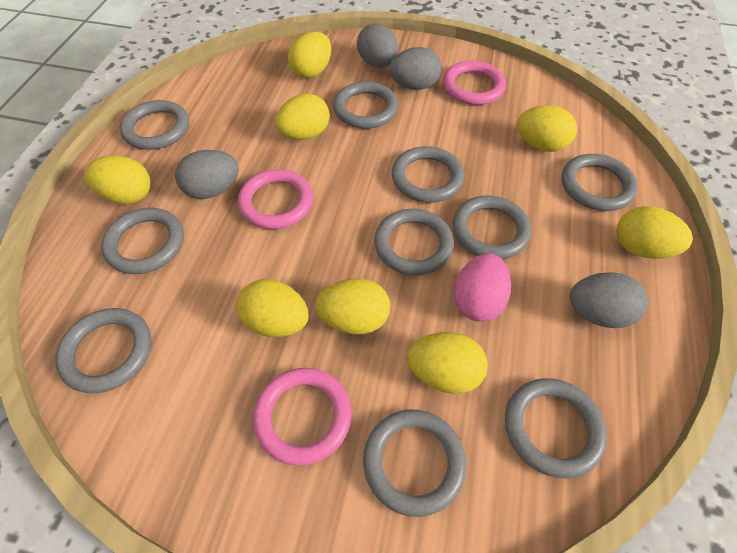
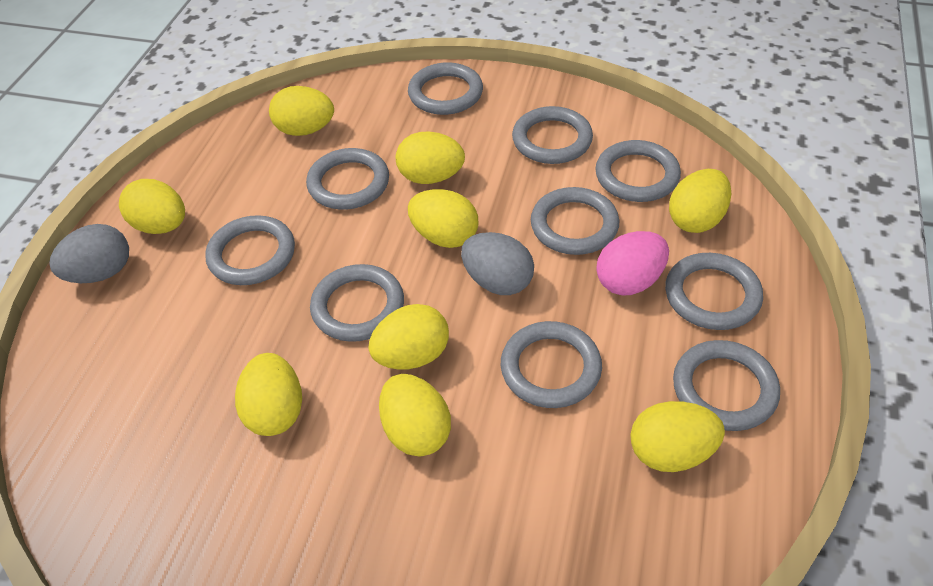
grey egg: 4 -> 2
pink ring: 3 -> 0
yellow egg: 8 -> 9

